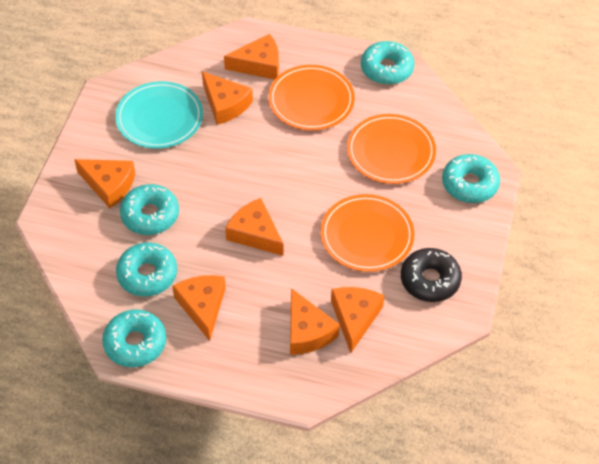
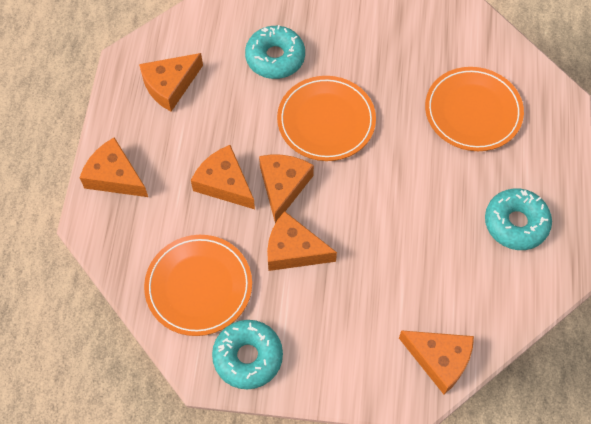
black donut: 1 -> 0
orange cheese: 7 -> 6
turquoise donut: 5 -> 3
turquoise plate: 1 -> 0

